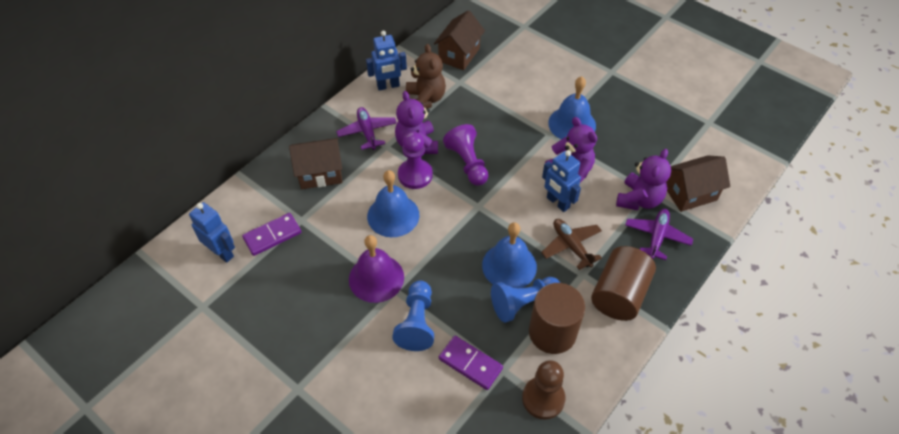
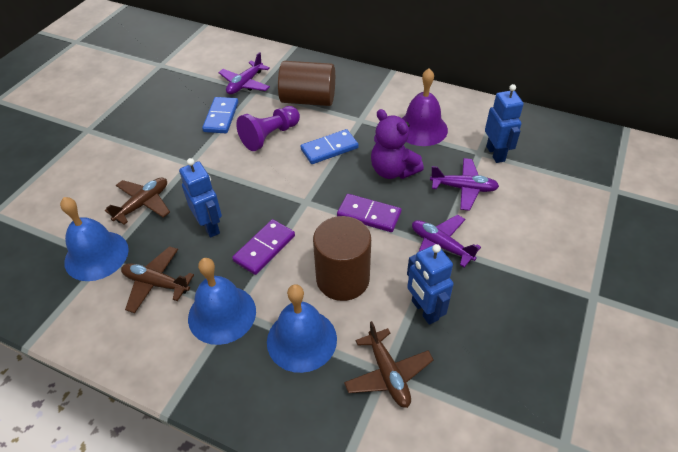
blue domino: 0 -> 2
blue pawn: 2 -> 0
brown house: 3 -> 0
brown pawn: 1 -> 0
brown plane: 1 -> 3
brown teddy bear: 1 -> 0
purple pawn: 2 -> 1
purple plane: 2 -> 3
purple teddy bear: 3 -> 1

